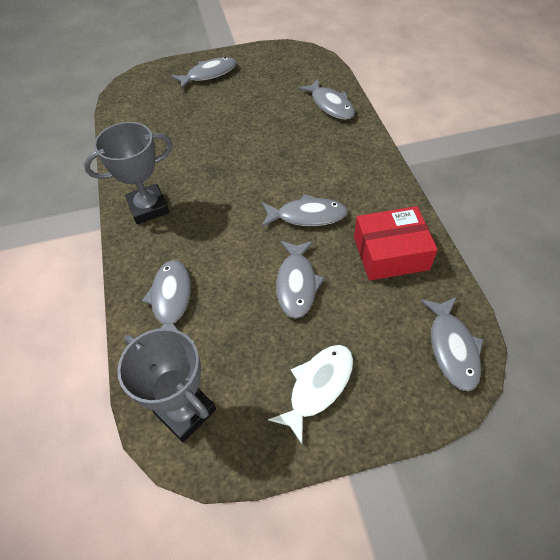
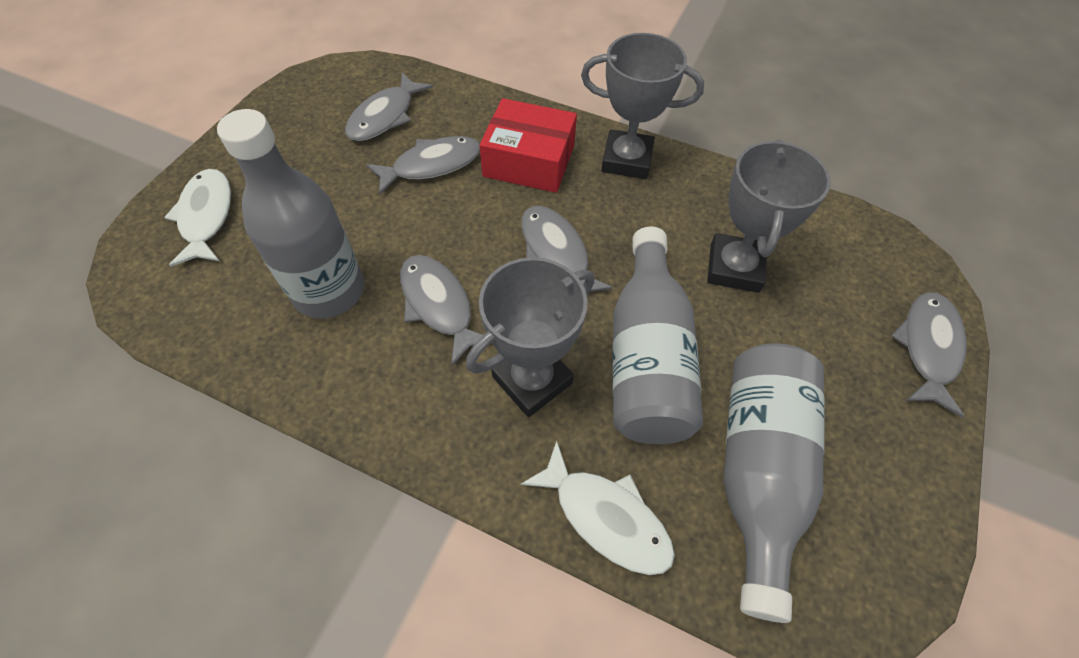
grey bottle: 0 -> 3
grey fish: 6 -> 5
grey trophy: 2 -> 3
white fish: 1 -> 2

